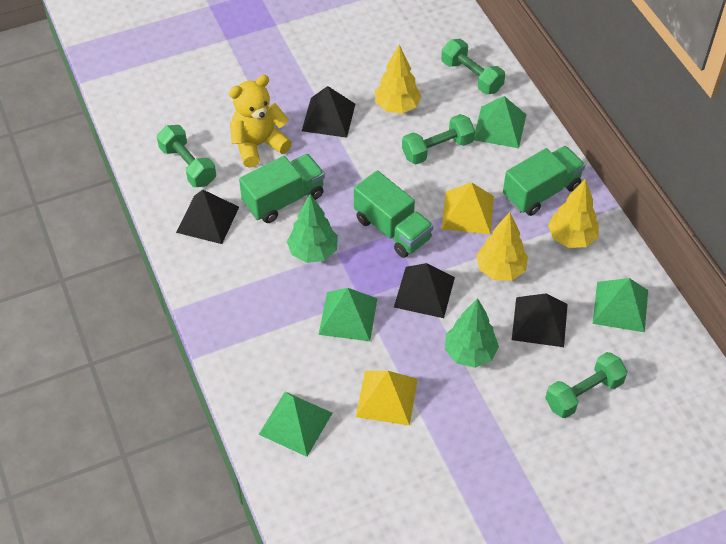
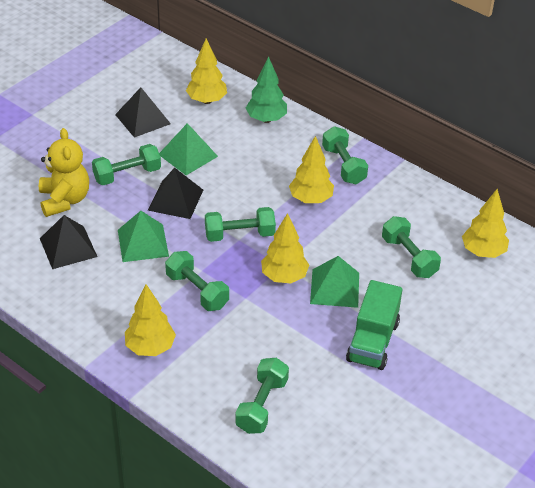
black pyramid: 4 -> 3
green dumbbell: 4 -> 6
green pyramid: 4 -> 3
green tree: 2 -> 1
green truck: 3 -> 1
yellow pyramid: 2 -> 0
yellow tree: 3 -> 5

